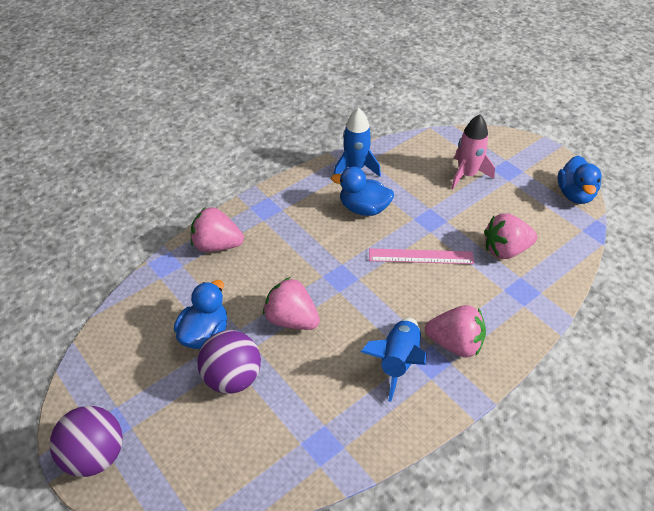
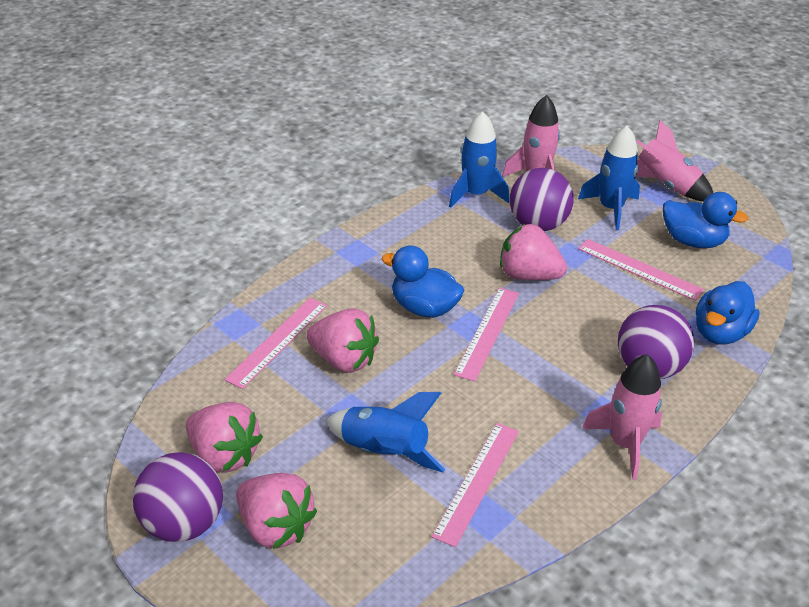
blue rocket: 2 -> 3
pink rocket: 1 -> 3
pink ruler: 1 -> 4
purple ball: 2 -> 3

